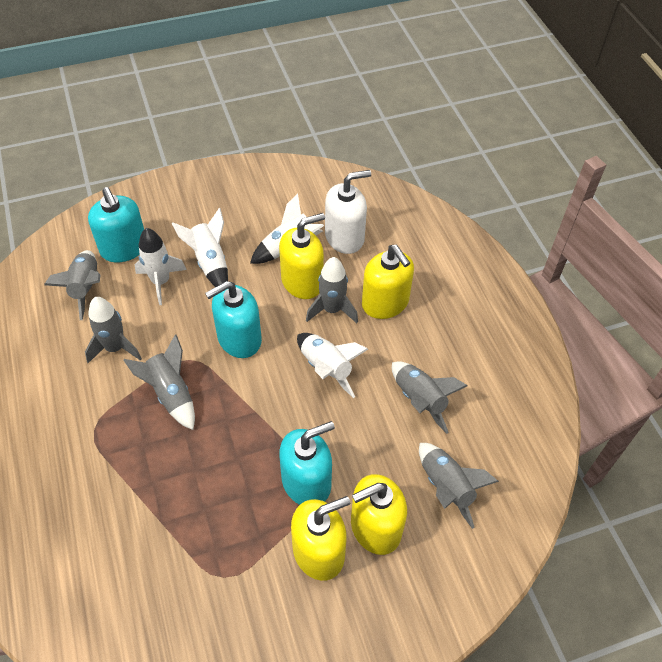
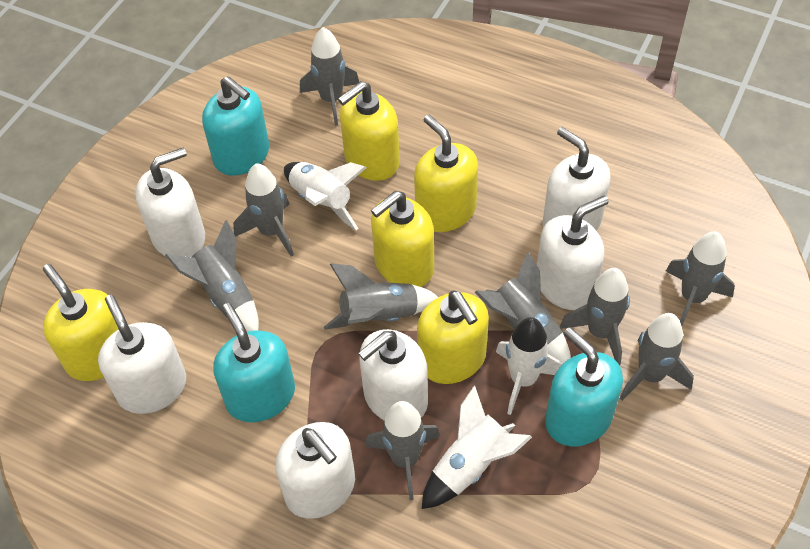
grey rocket: 6 -> 9
white rocket: 4 -> 3
white soap dispenser: 1 -> 6
yellow soap dispenser: 4 -> 5

